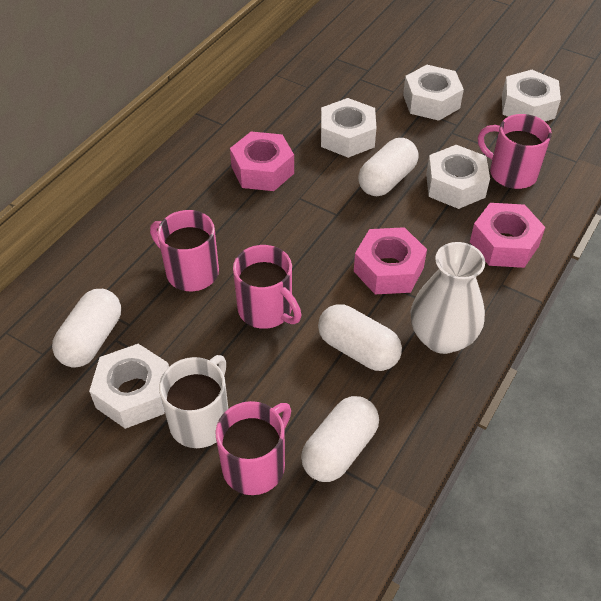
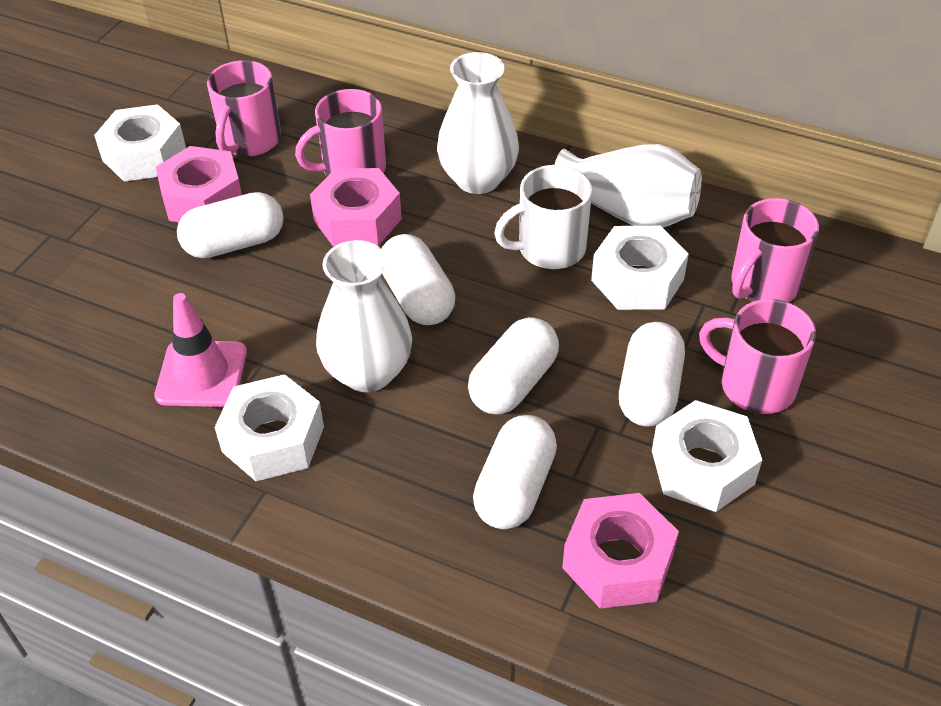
pink traffic cone: 0 -> 1
white capsule: 4 -> 5
white nut: 5 -> 4
white vase: 1 -> 3

